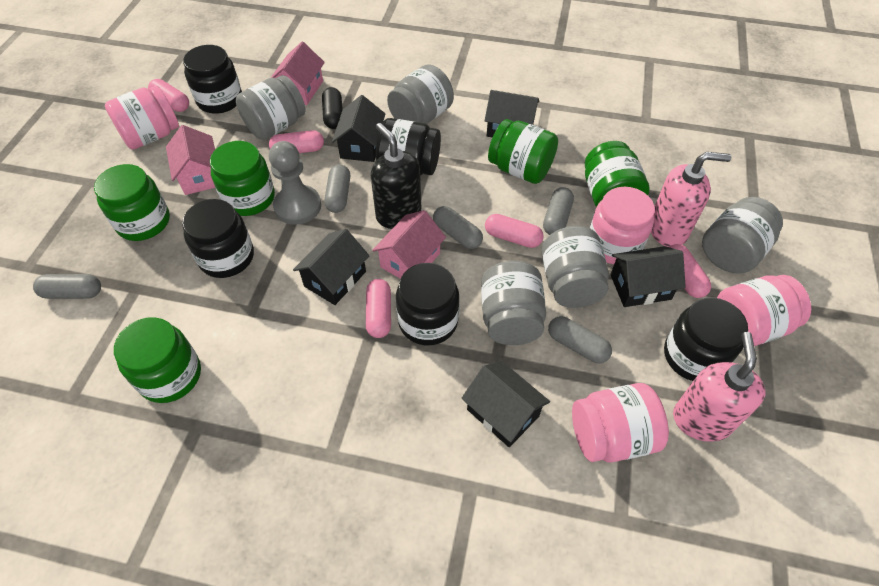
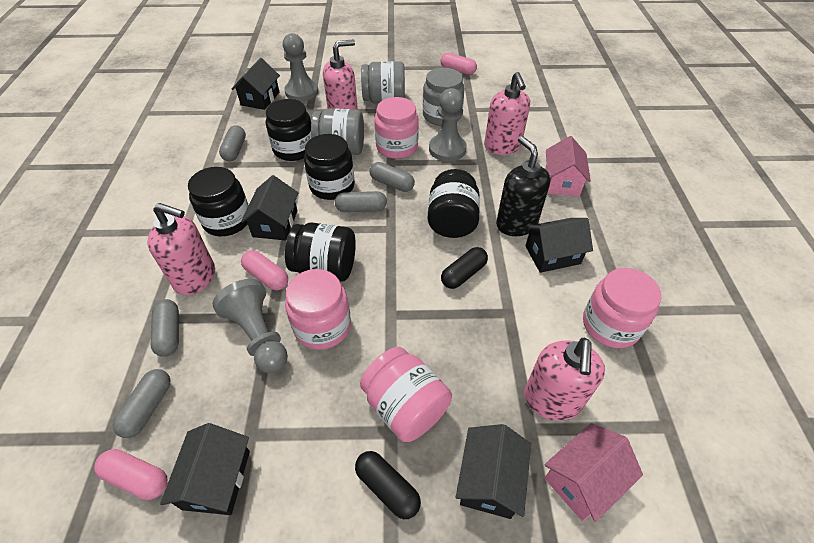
black capsule: 1 -> 2
green jar: 5 -> 0
grey jar: 5 -> 3
grey pawn: 1 -> 3
pink capsule: 5 -> 3
pink house: 3 -> 2
pink soap dispenser: 2 -> 4

